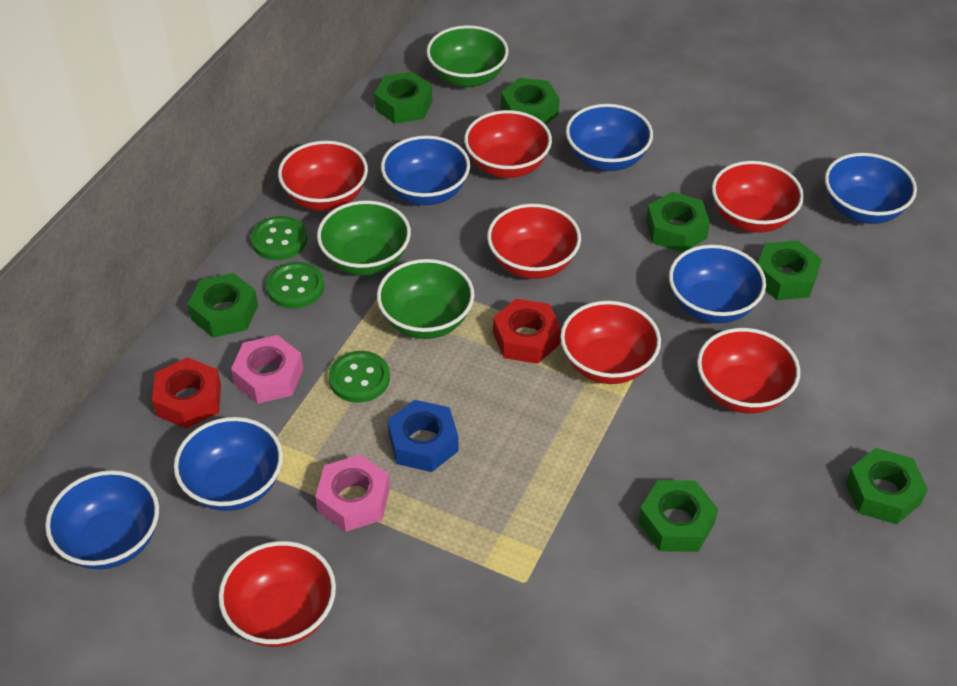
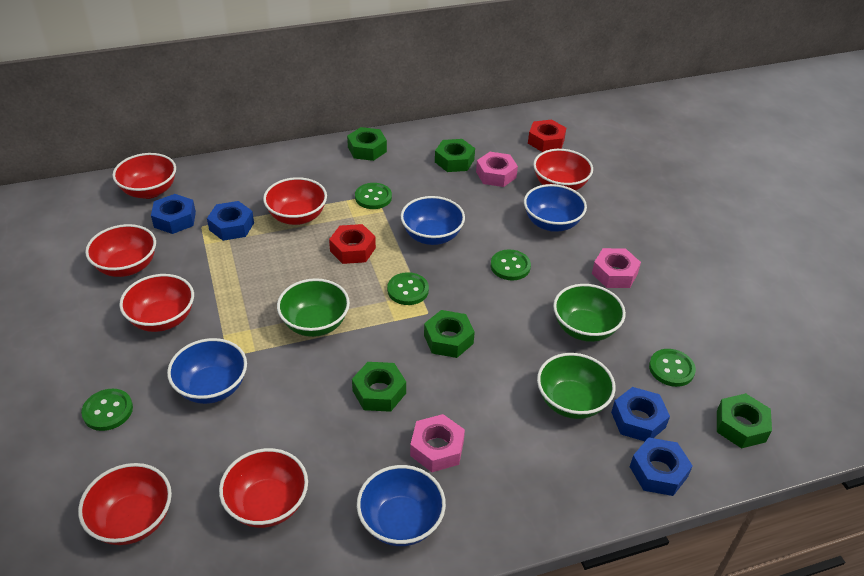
blue bowl: 6 -> 4
blue nut: 1 -> 4
green button: 3 -> 5
green nut: 7 -> 5
pink nut: 2 -> 3

